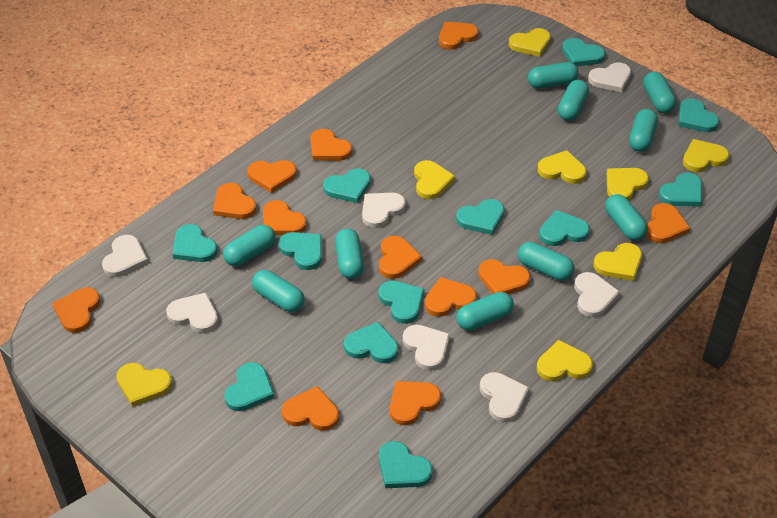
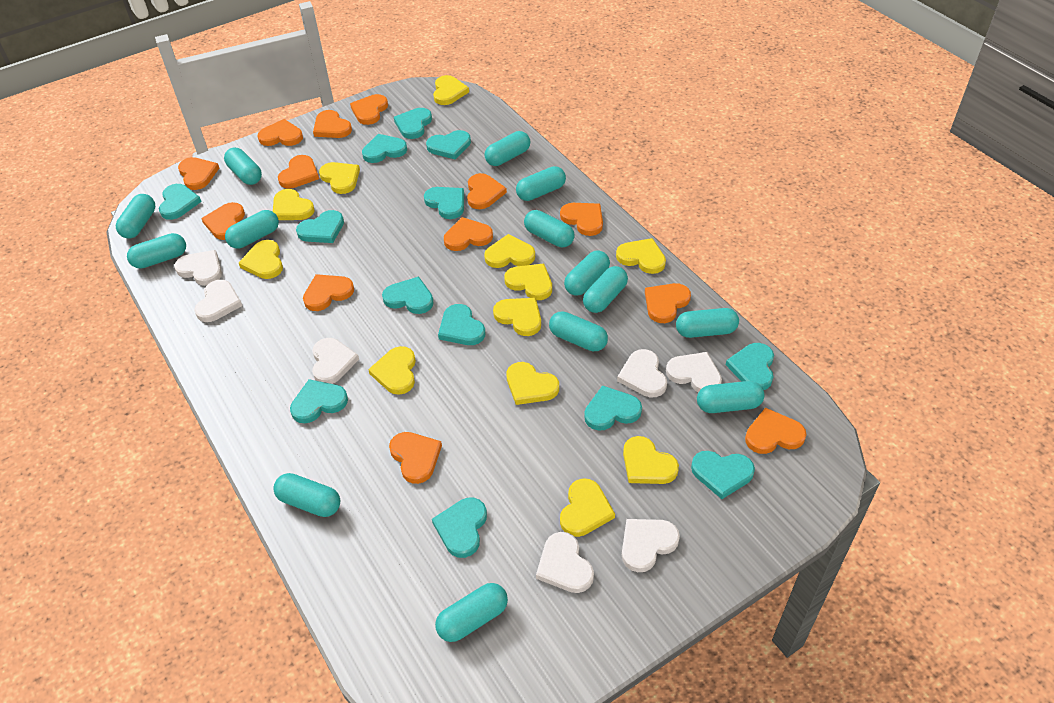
orange heart: 12 -> 13
turquoise capsule: 10 -> 14
turquoise heart: 12 -> 13
yellow heart: 8 -> 12

